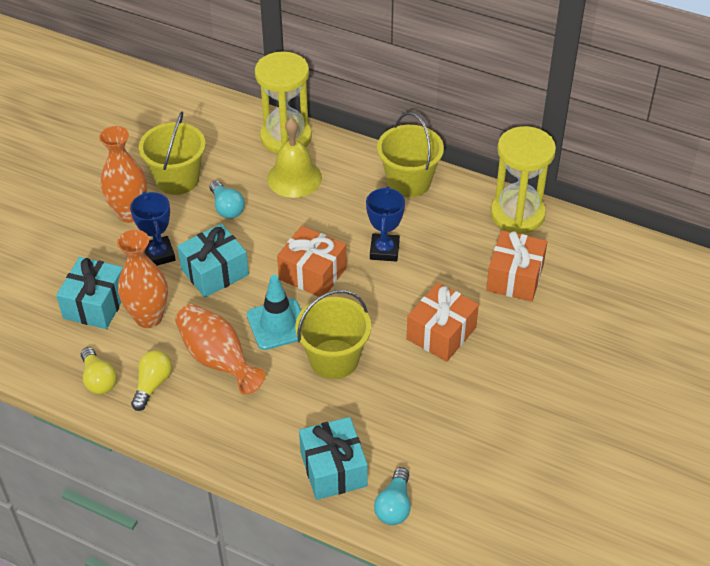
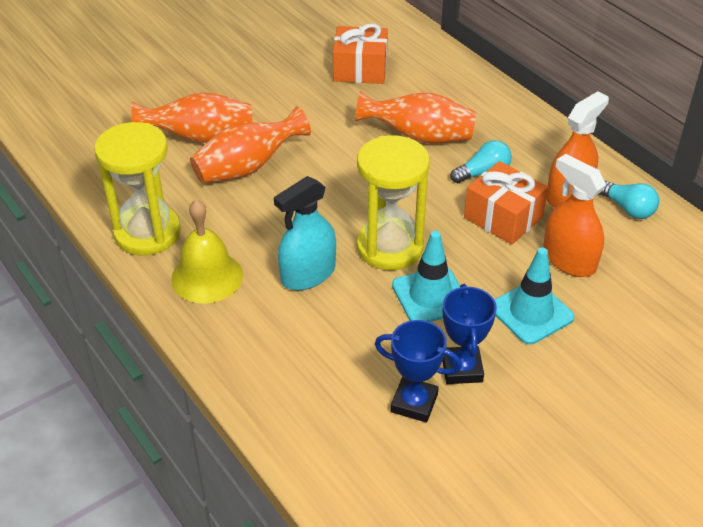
orange gift: 3 -> 2
orange spray bottle: 0 -> 2
turquoise gift: 3 -> 0
turquoise spray bottle: 0 -> 1
turquoise traffic cone: 1 -> 2
yellow bucket: 3 -> 0
yellow light bulb: 2 -> 0

